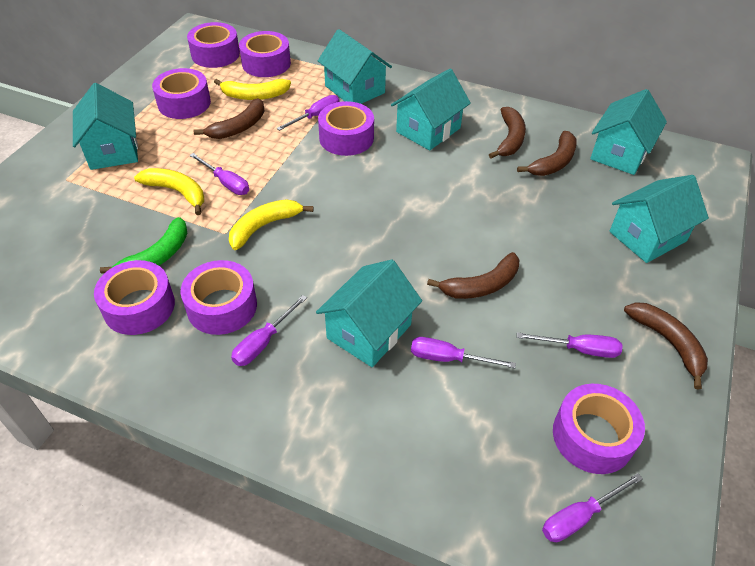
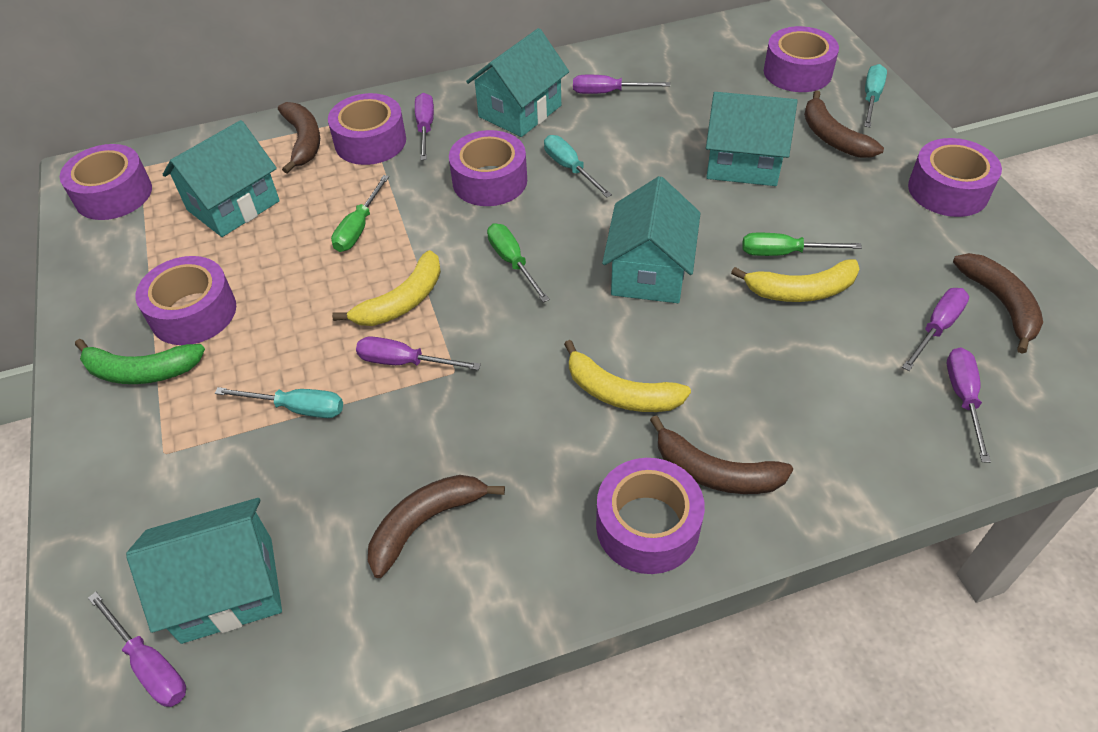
green screwdriver: 0 -> 3
turquoise house: 6 -> 5
turquoise screwdriver: 0 -> 3

